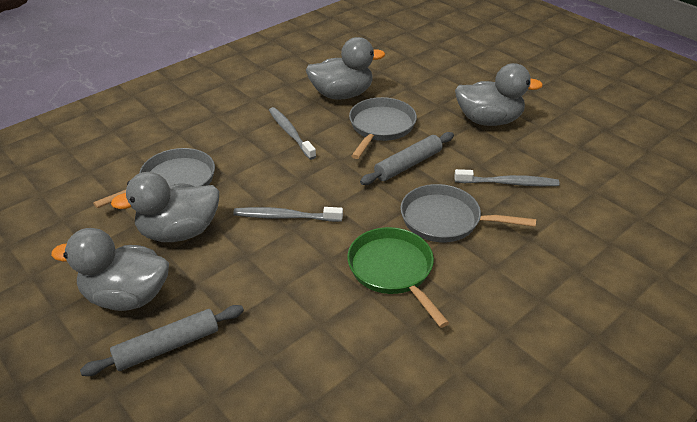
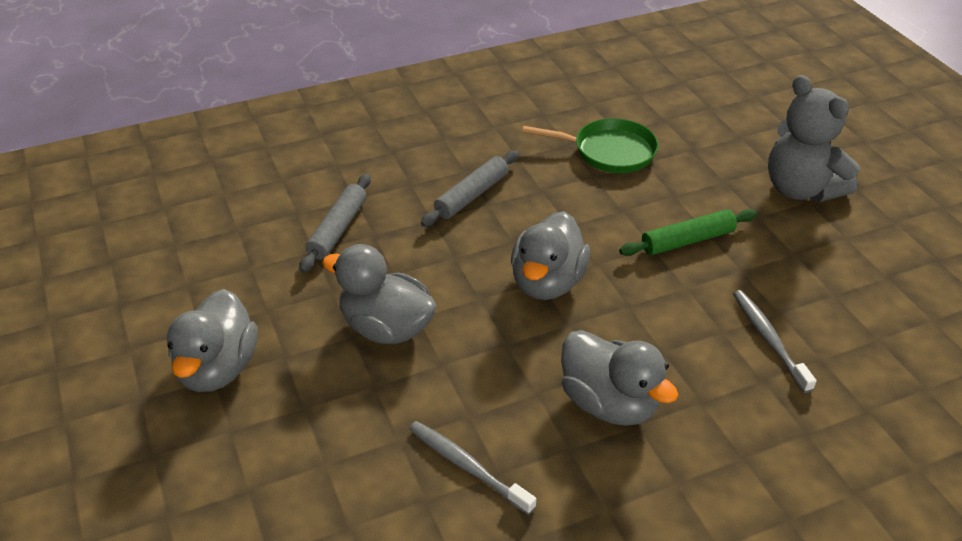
green rolling pin: 0 -> 1
grey pan: 3 -> 0
grey teddy bear: 0 -> 1
grey toothbrush: 3 -> 2

